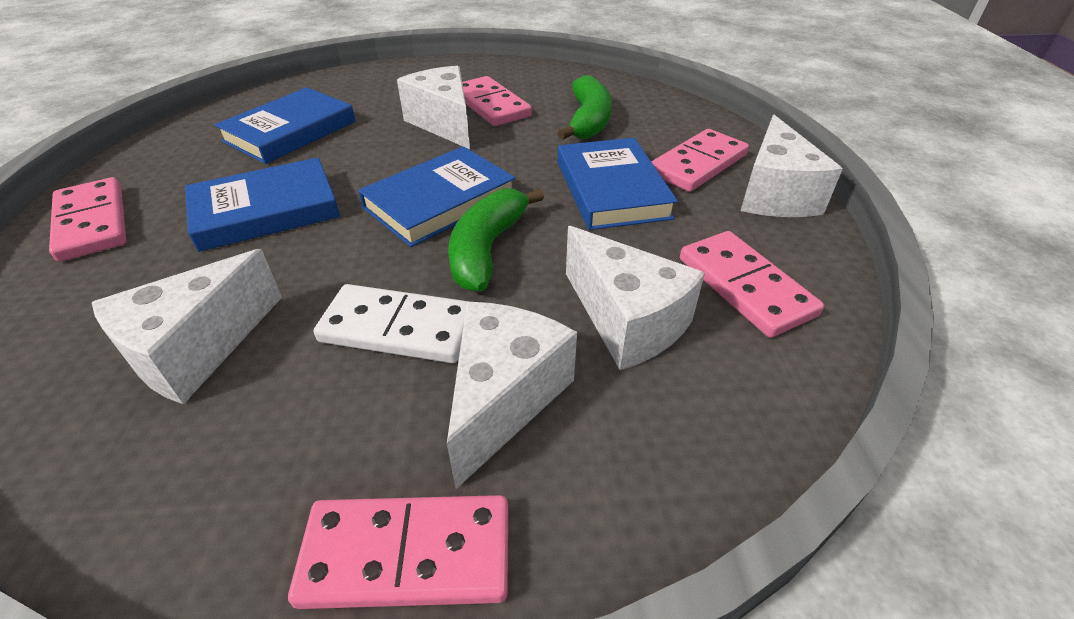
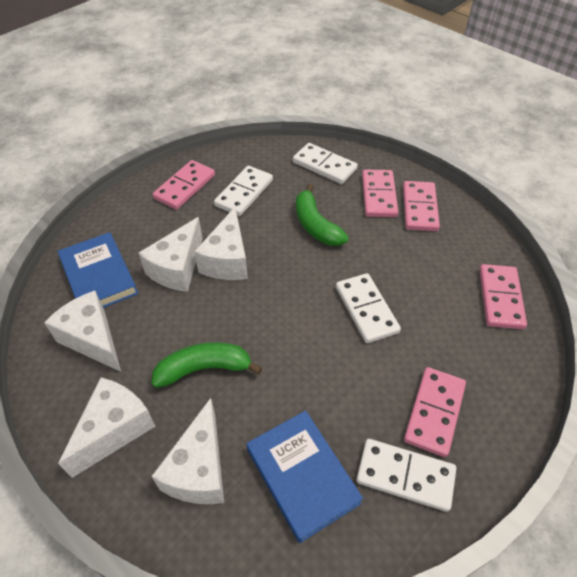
blue book: 4 -> 2
white domino: 1 -> 4

